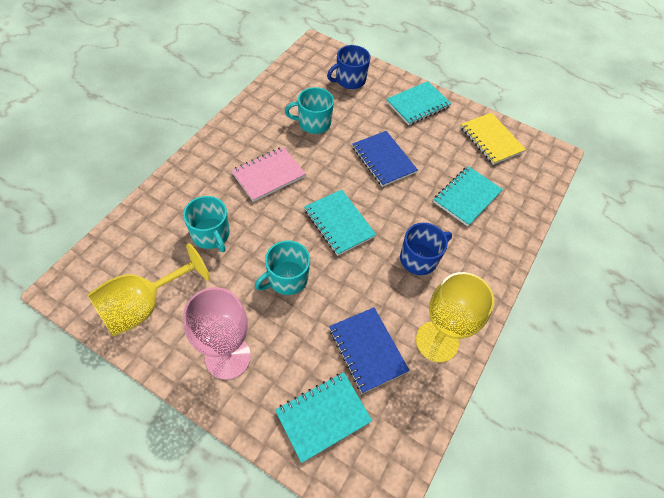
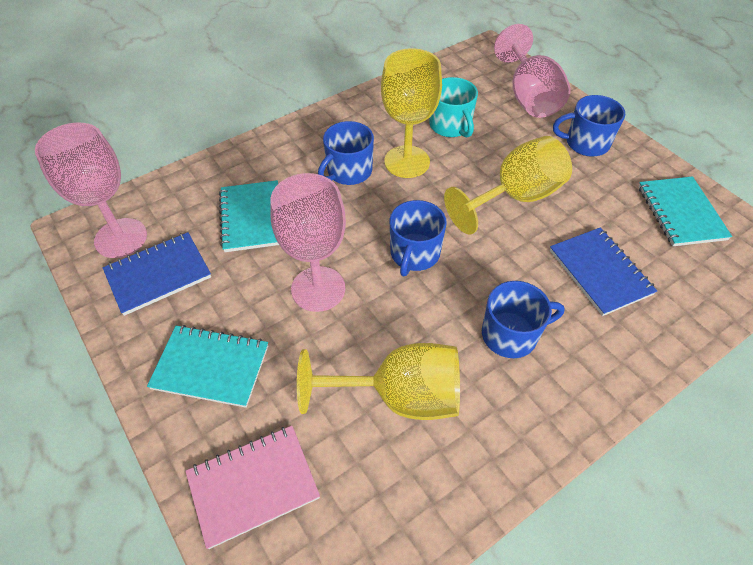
blue mug: 2 -> 4
pink goblet: 1 -> 3
turquoise mug: 3 -> 1
turquoise notebook: 4 -> 3
yellow goblet: 2 -> 3
yellow notebook: 1 -> 0

